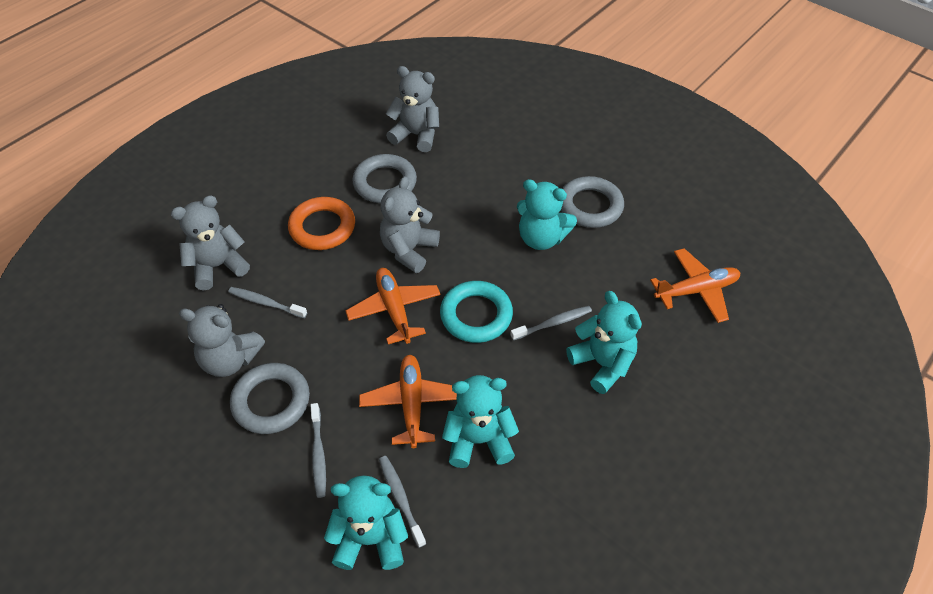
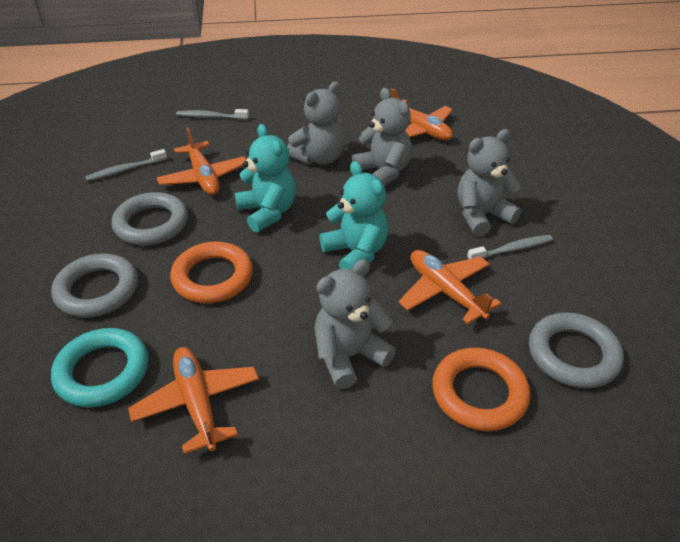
grey toothbrush: 4 -> 3
orange plane: 3 -> 4
orange ring: 1 -> 2
turquoise teddy bear: 4 -> 2

